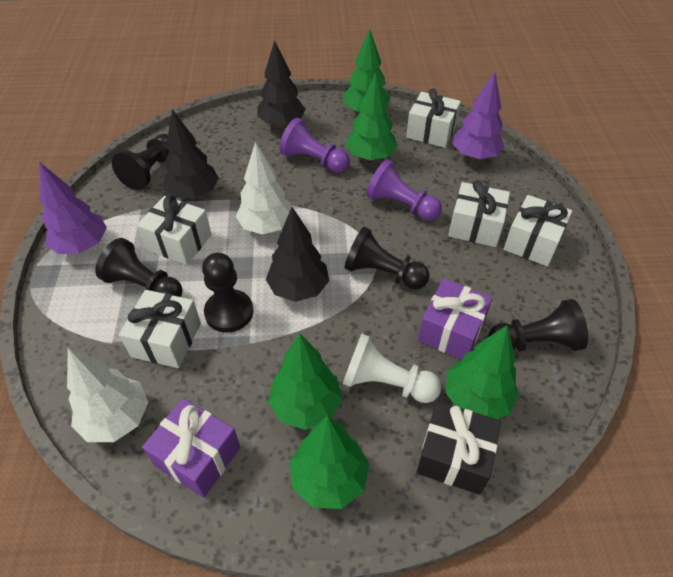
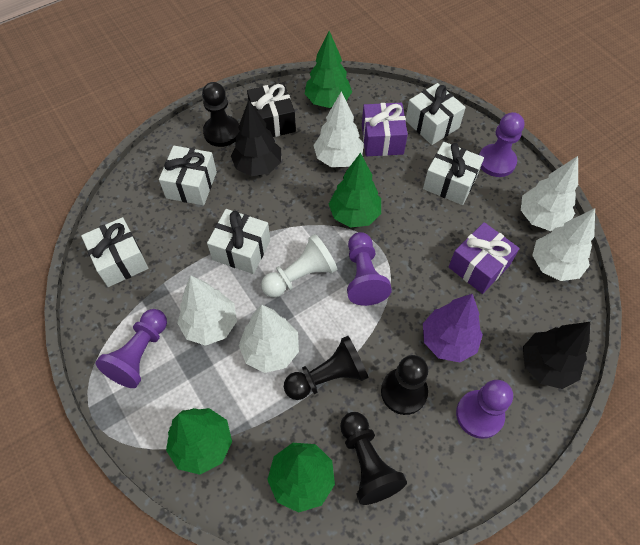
black pawn: 5 -> 4
black tree: 3 -> 2
green tree: 5 -> 4
purple pawn: 2 -> 4
purple tree: 2 -> 1
white tree: 2 -> 5

